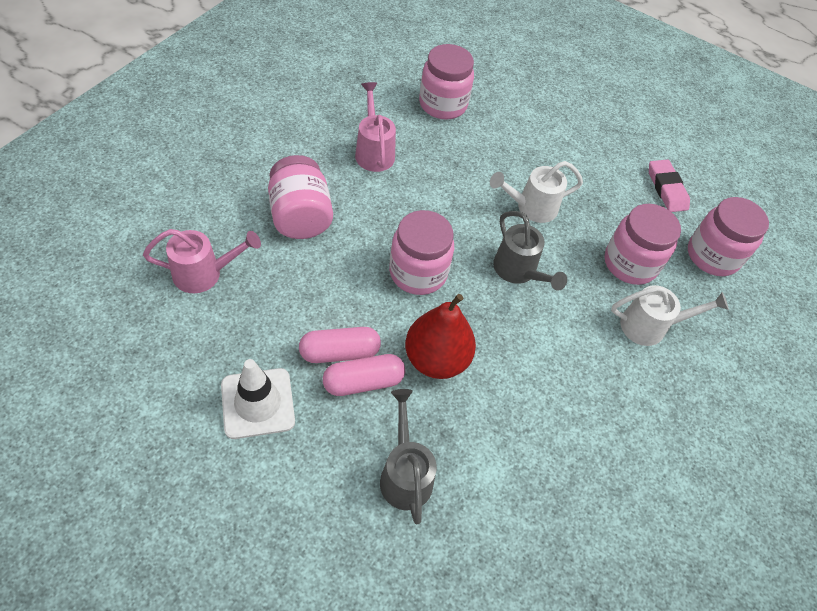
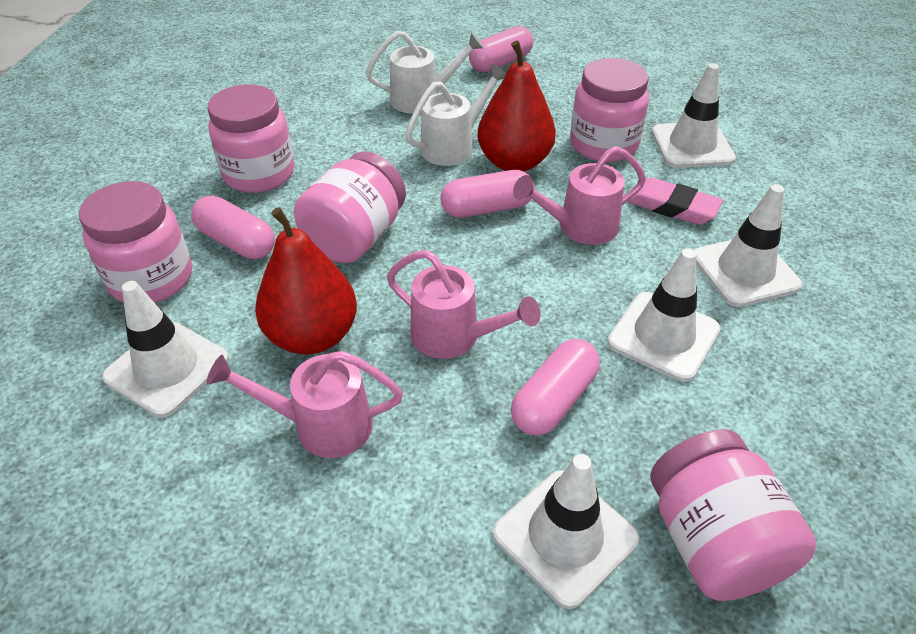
grey watering can: 2 -> 0
pink capsule: 2 -> 4
pink watering can: 2 -> 3
red pear: 1 -> 2
white traffic cone: 1 -> 5

